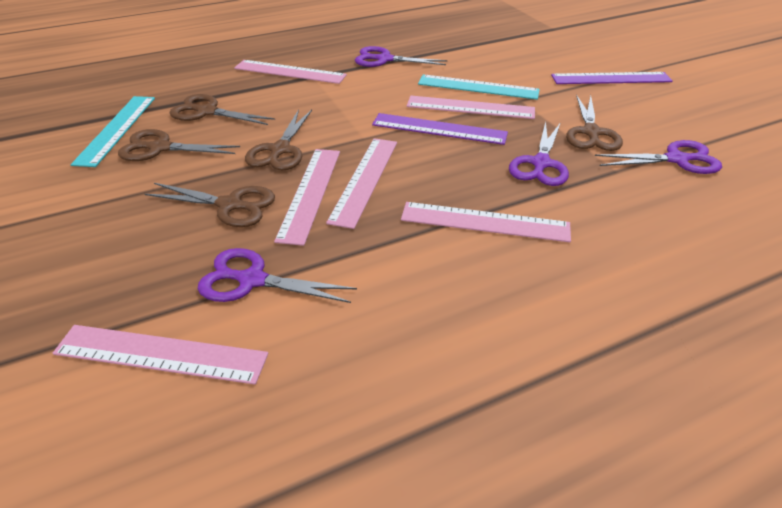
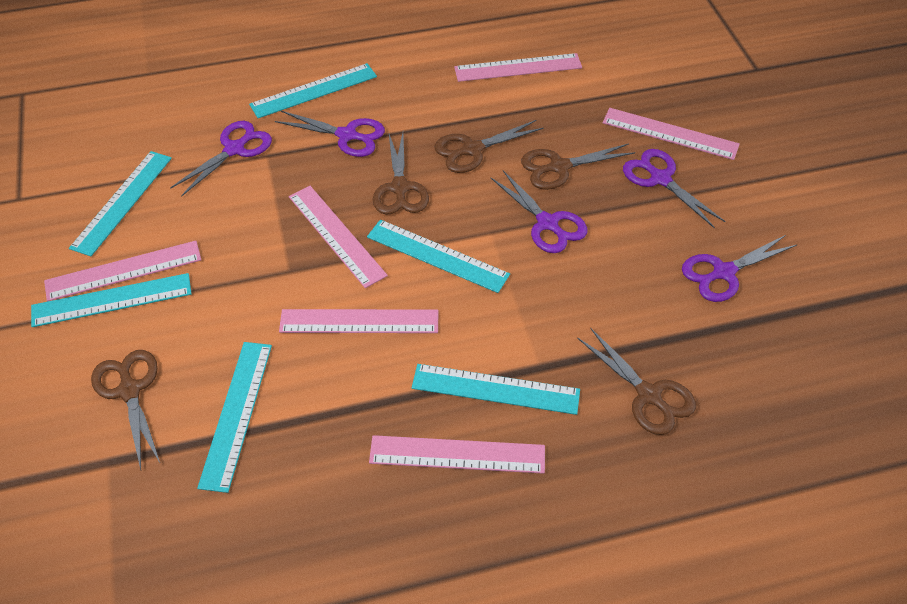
purple ruler: 2 -> 0
purple scissors: 4 -> 5
turquoise ruler: 2 -> 6

